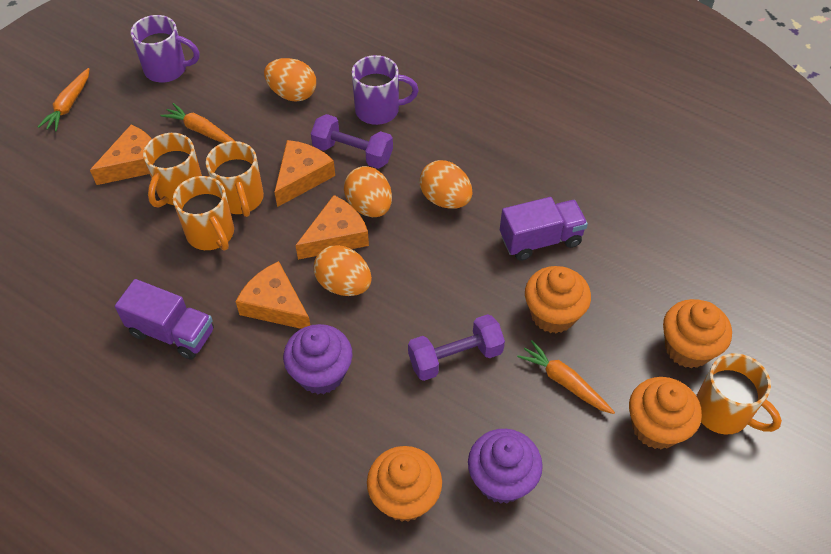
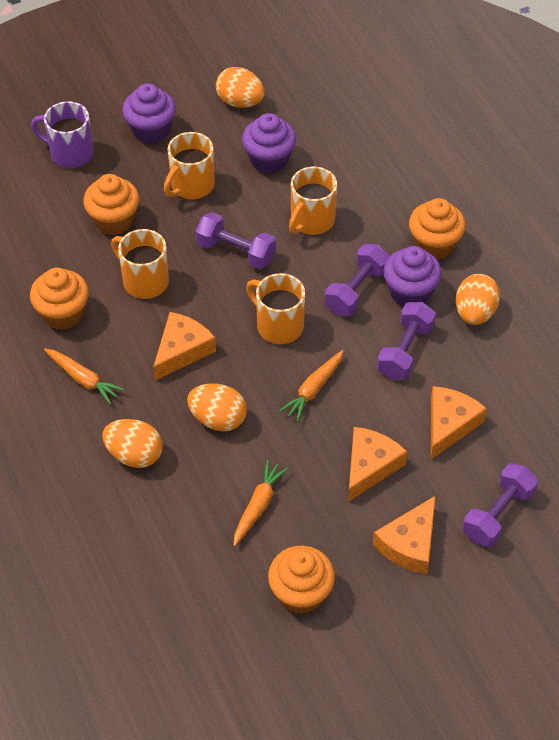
purple cupcake: 2 -> 3
purple dumbbell: 2 -> 4
purple mug: 2 -> 1
purple truck: 2 -> 0

